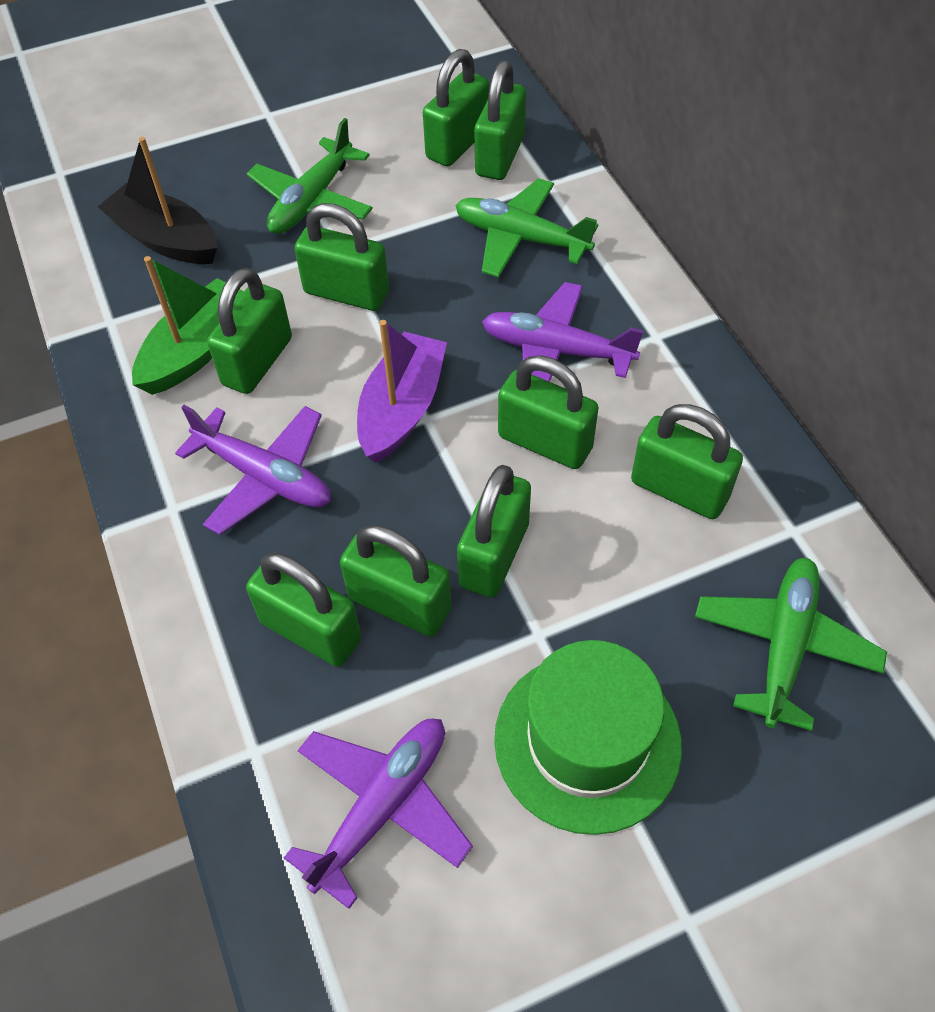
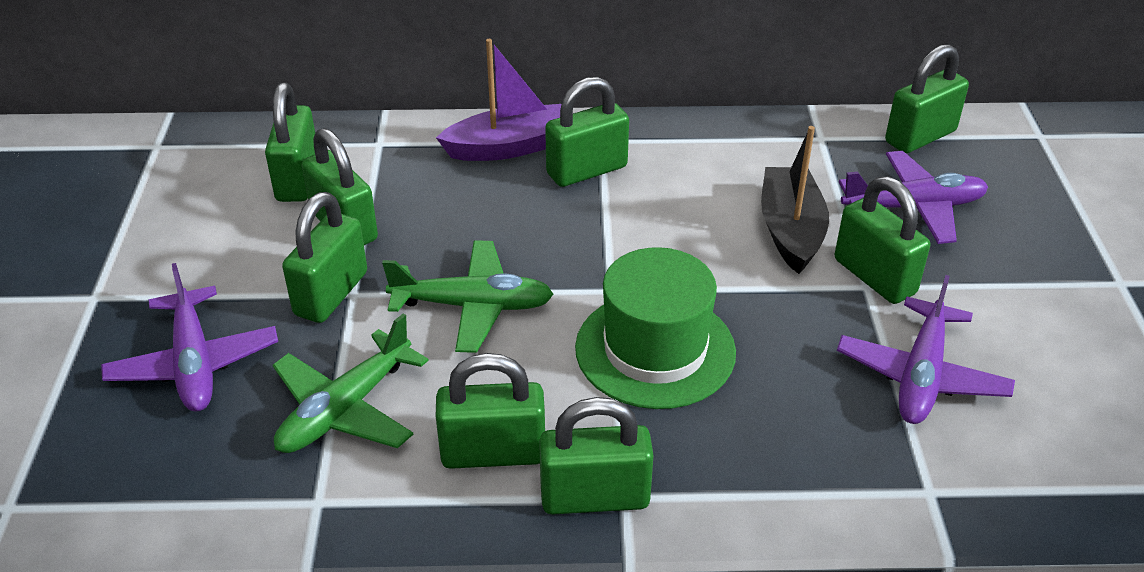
green boat: 1 -> 0
green padlock: 9 -> 8
green plane: 3 -> 2

